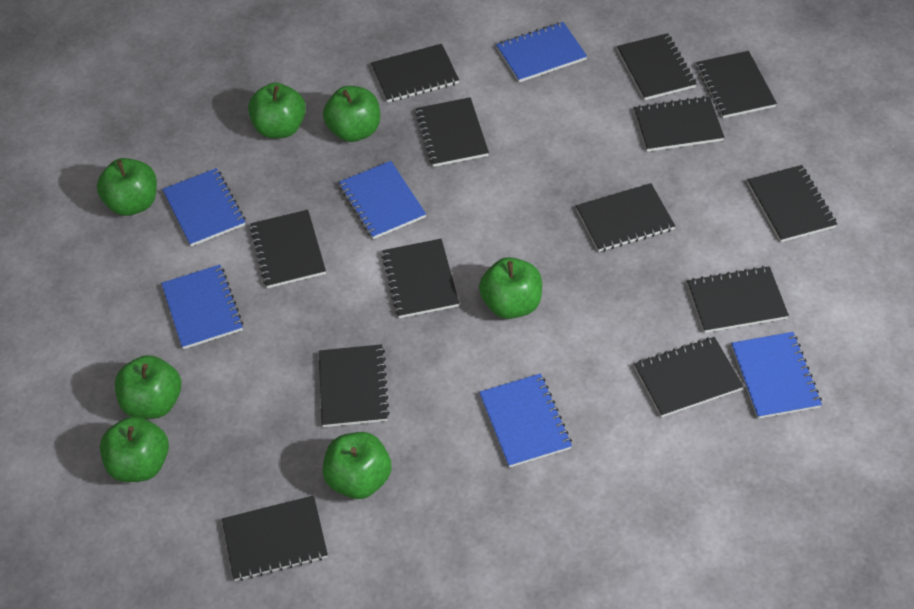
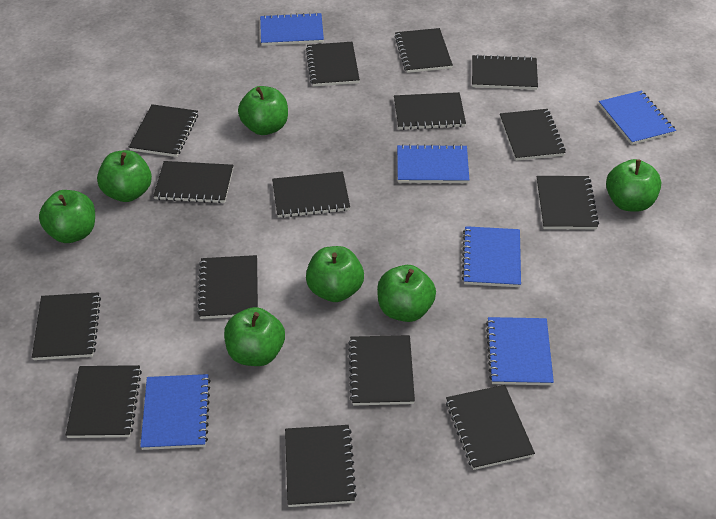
black notebook: 13 -> 15

